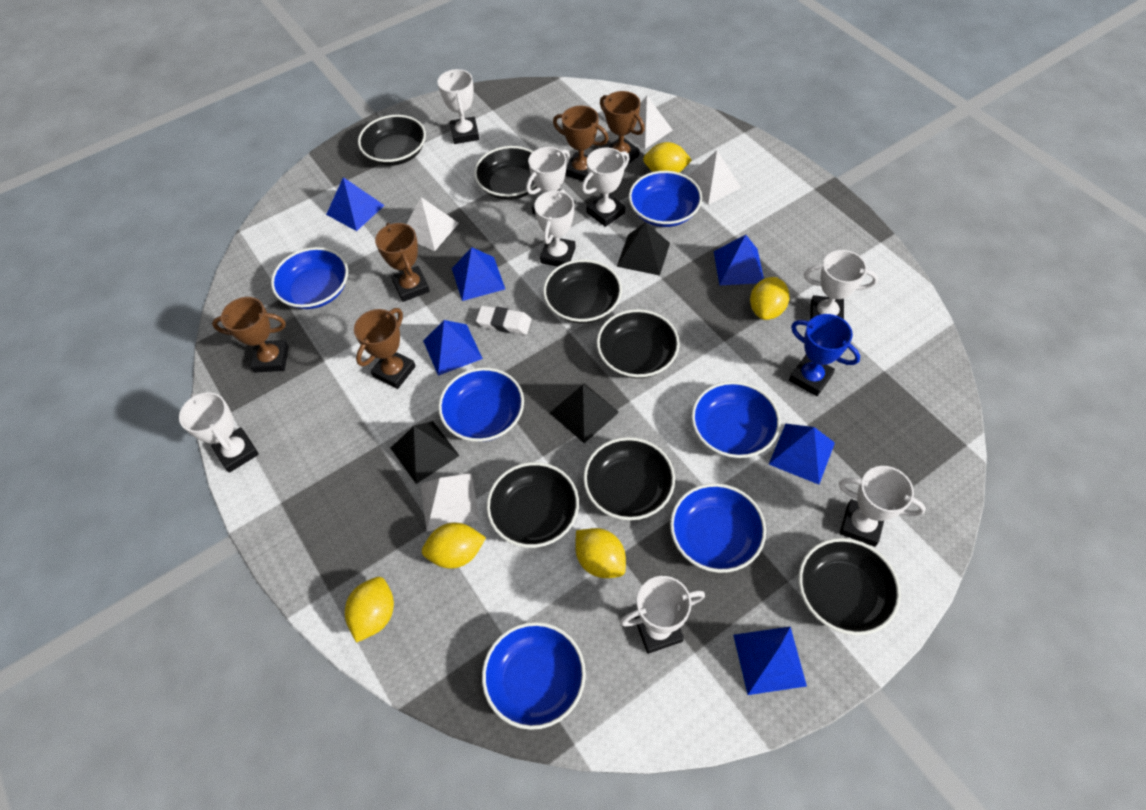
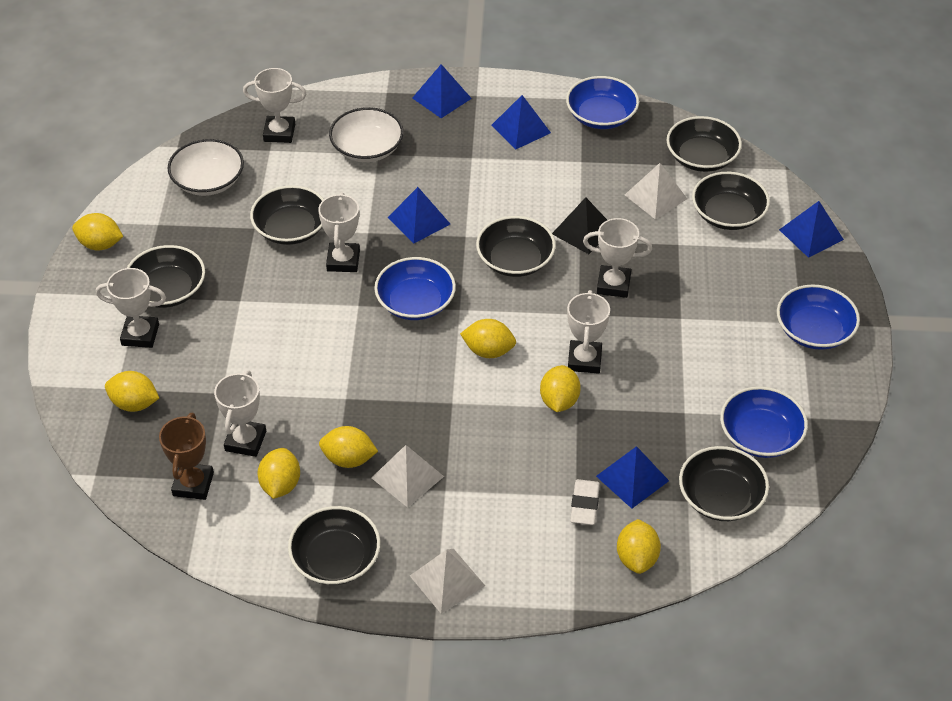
black pyramid: 3 -> 1
blue bowl: 6 -> 4
blue pyramid: 6 -> 5
blue trophy: 1 -> 0
brown trophy: 5 -> 1
white bowl: 0 -> 2
white pyramid: 4 -> 3
white trophy: 8 -> 6
yellow lemon: 5 -> 7

